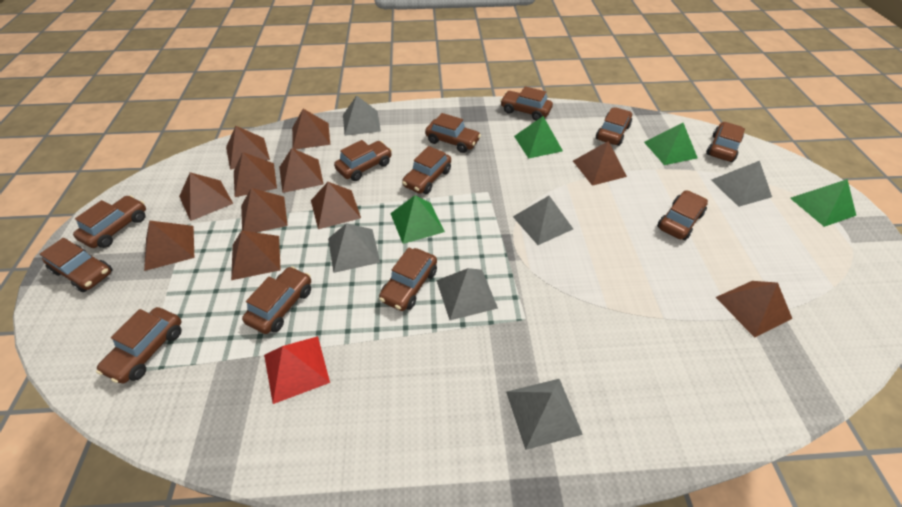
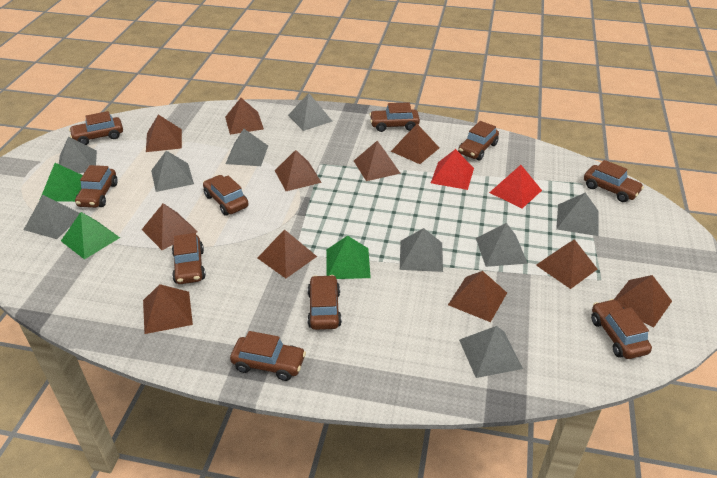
brown car: 12 -> 10
green pyramid: 4 -> 3
grey pyramid: 6 -> 9
red pyramid: 1 -> 2

